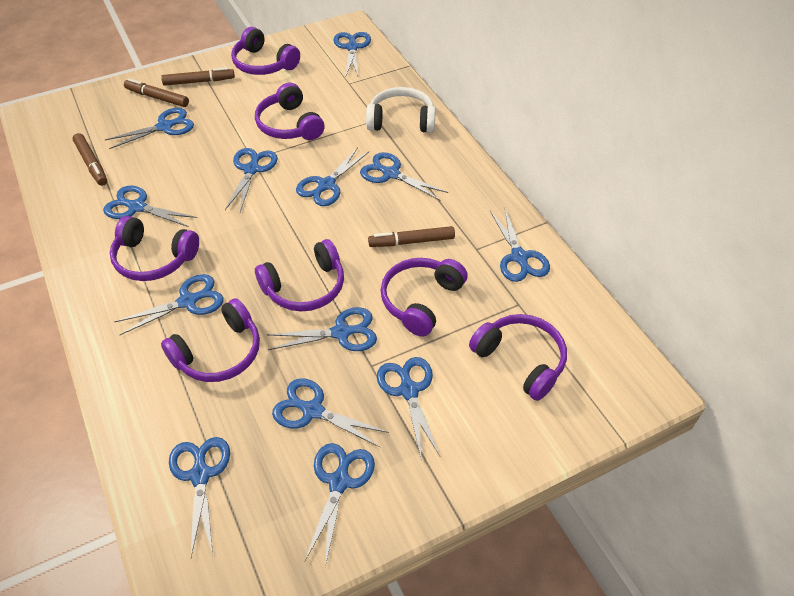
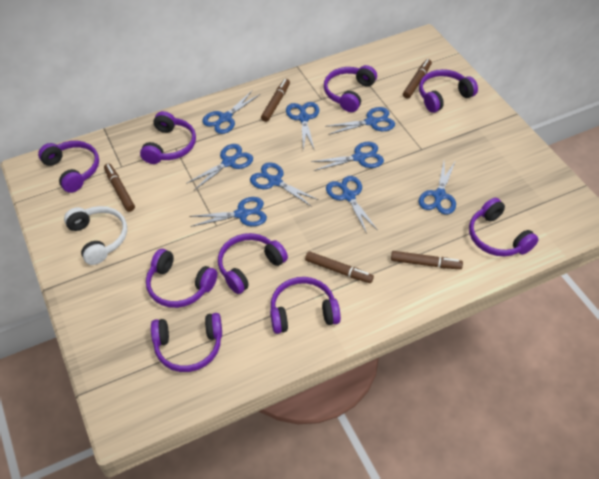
blue scissors: 13 -> 9
brown marker: 4 -> 5
purple headphones: 7 -> 9

